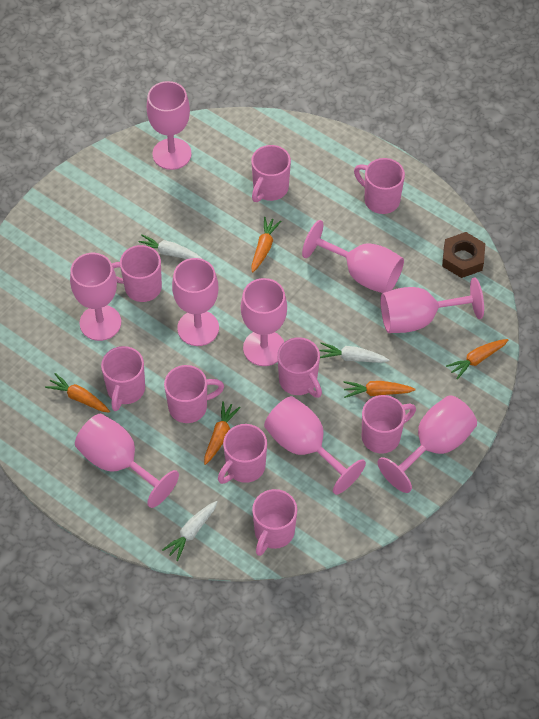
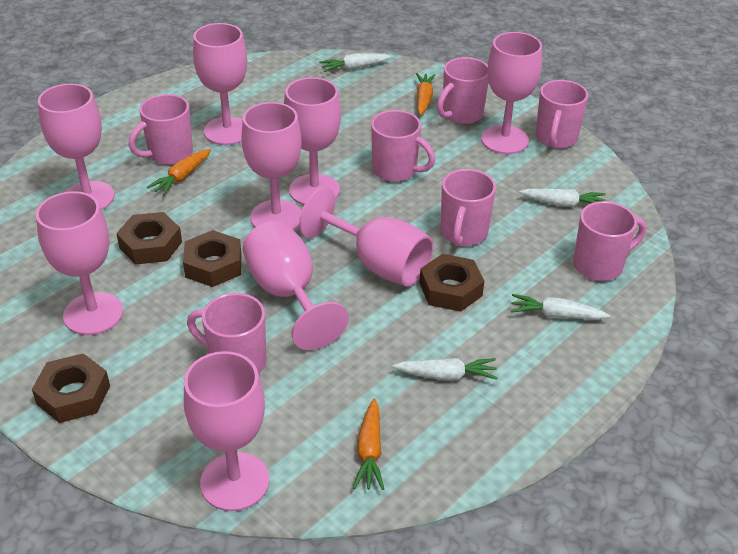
brown nut: 1 -> 4
orange carrot: 5 -> 3
pink mug: 9 -> 7
white carrot: 3 -> 4

